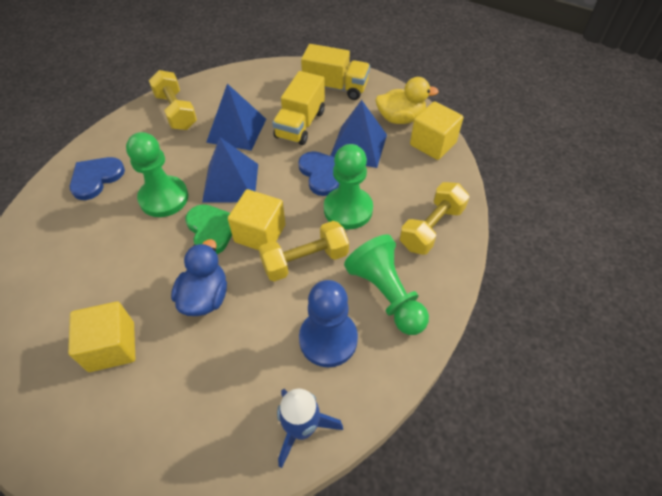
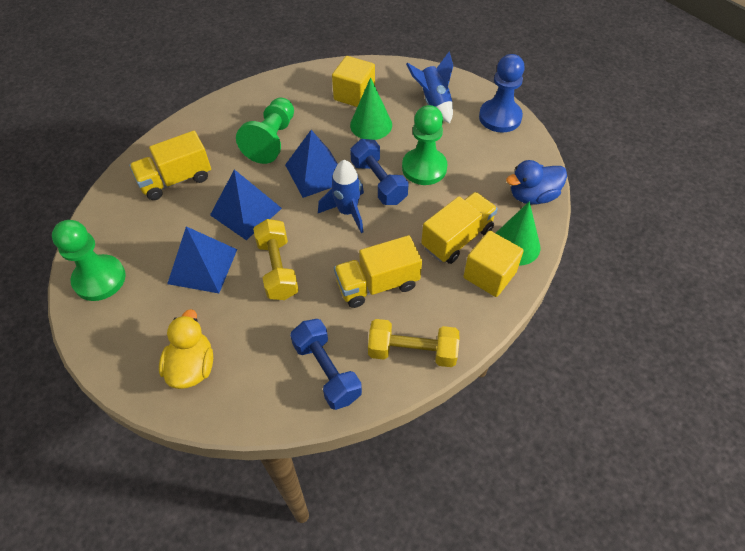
blue dumbbell: 0 -> 2
blue heart: 2 -> 0
blue rocket: 1 -> 2
green cone: 0 -> 2
green heart: 1 -> 0
yellow cube: 3 -> 2
yellow dumbbell: 3 -> 2
yellow truck: 2 -> 3

